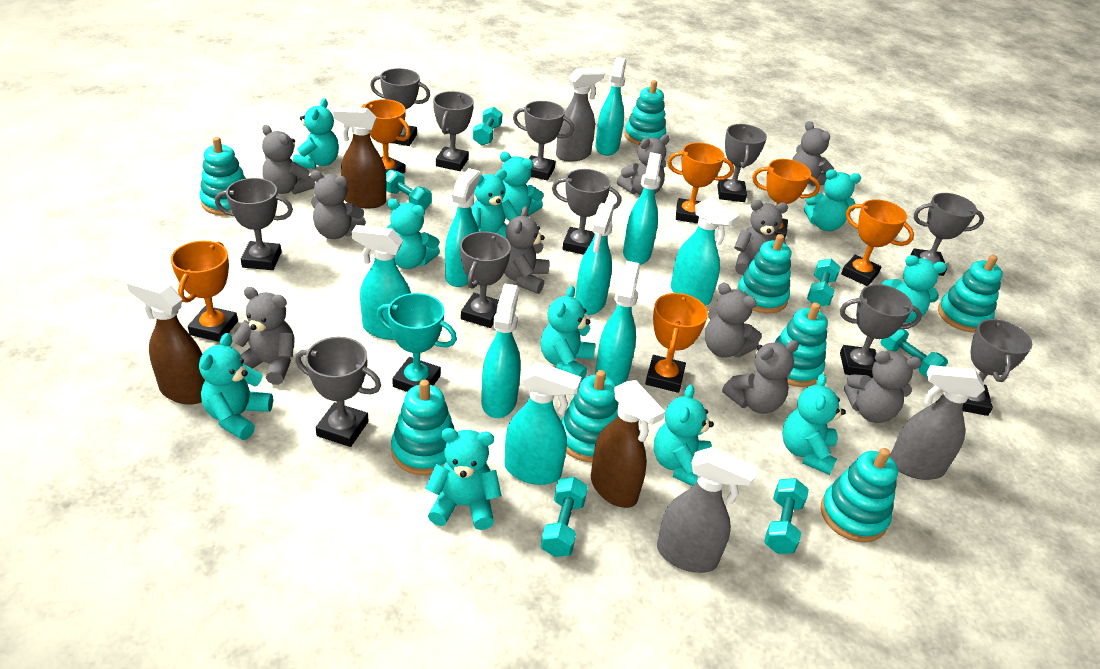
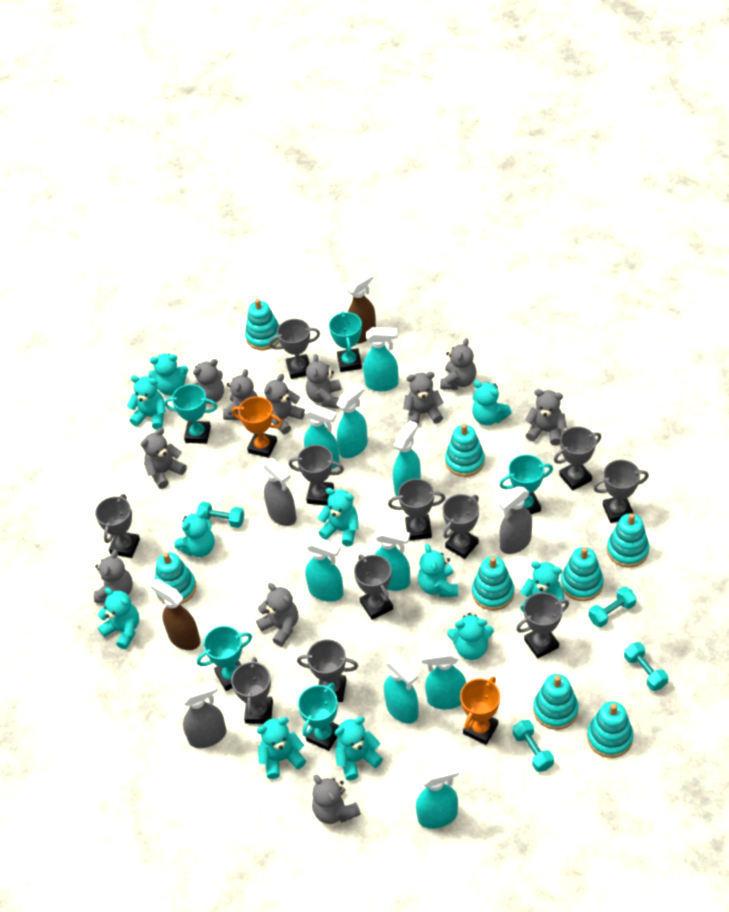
brown spray bottle: 3 -> 2
grey teddy bear: 10 -> 11
orange trophy: 6 -> 2
turquoise dumbbell: 6 -> 4
turquoise trophy: 1 -> 5

